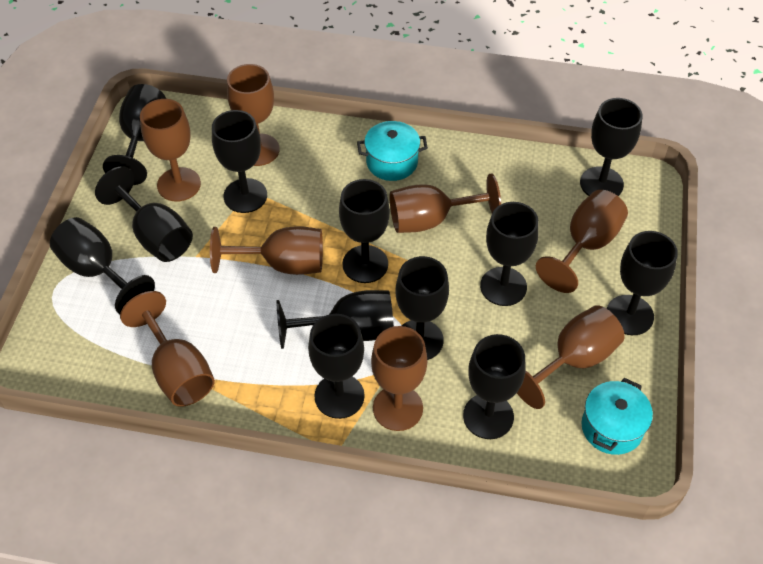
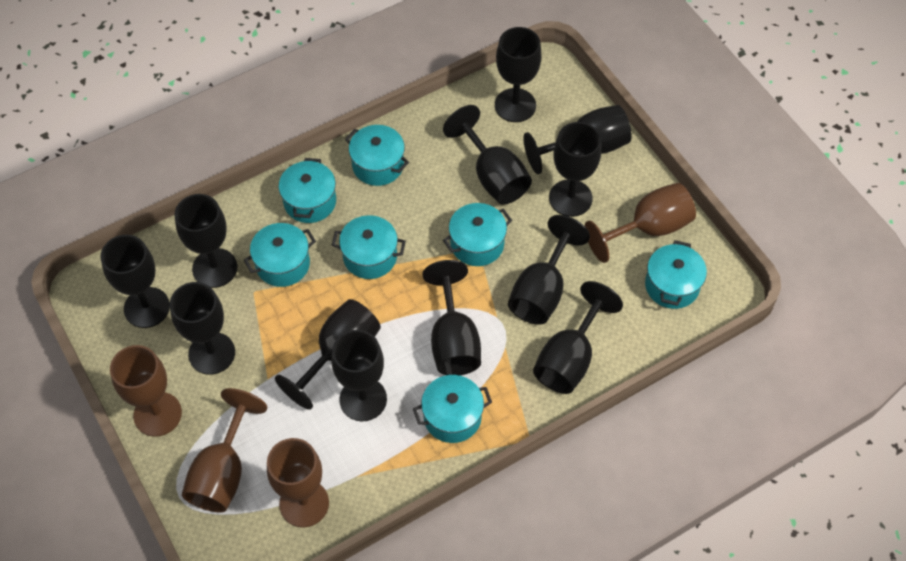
brown goblet: 8 -> 4
turquoise pot: 2 -> 7

